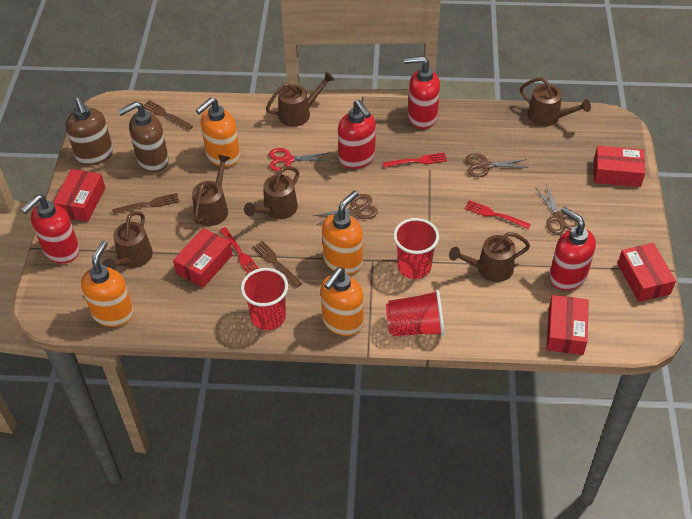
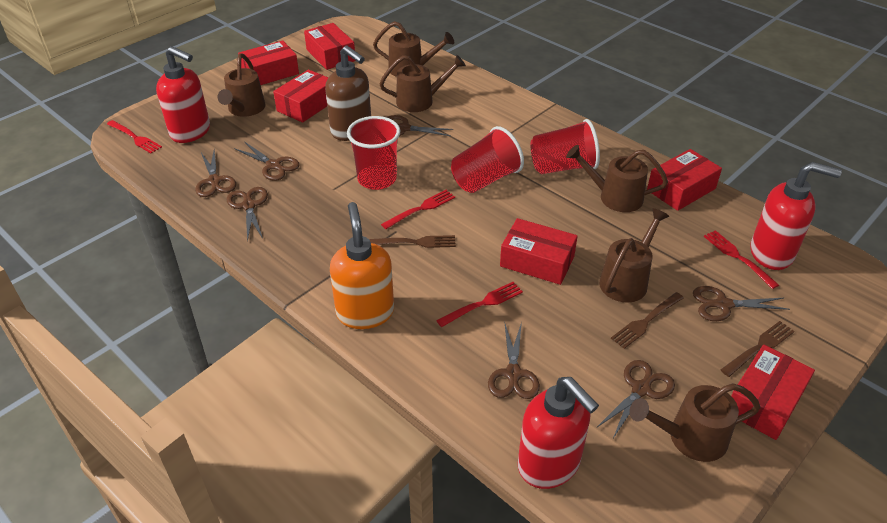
brown scissors: 3 -> 7
brown soap dispenser: 2 -> 1
orange soap dispenser: 4 -> 1
red box: 5 -> 6
red fork: 3 -> 4
red scissors: 1 -> 0
red soap dispenser: 4 -> 3

